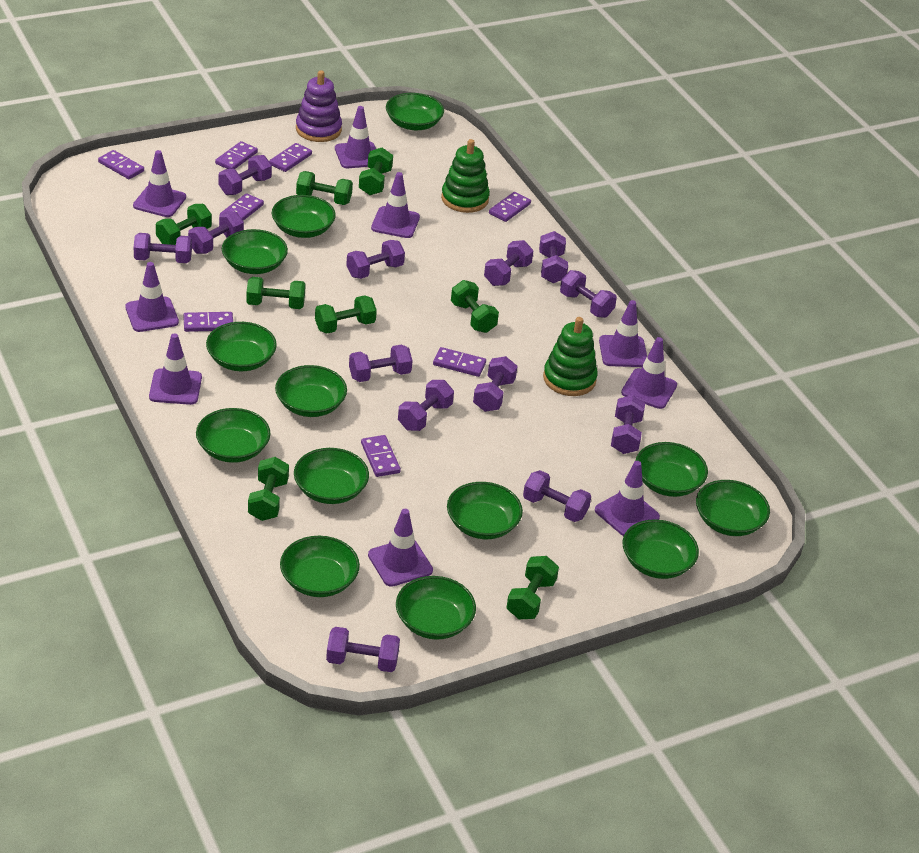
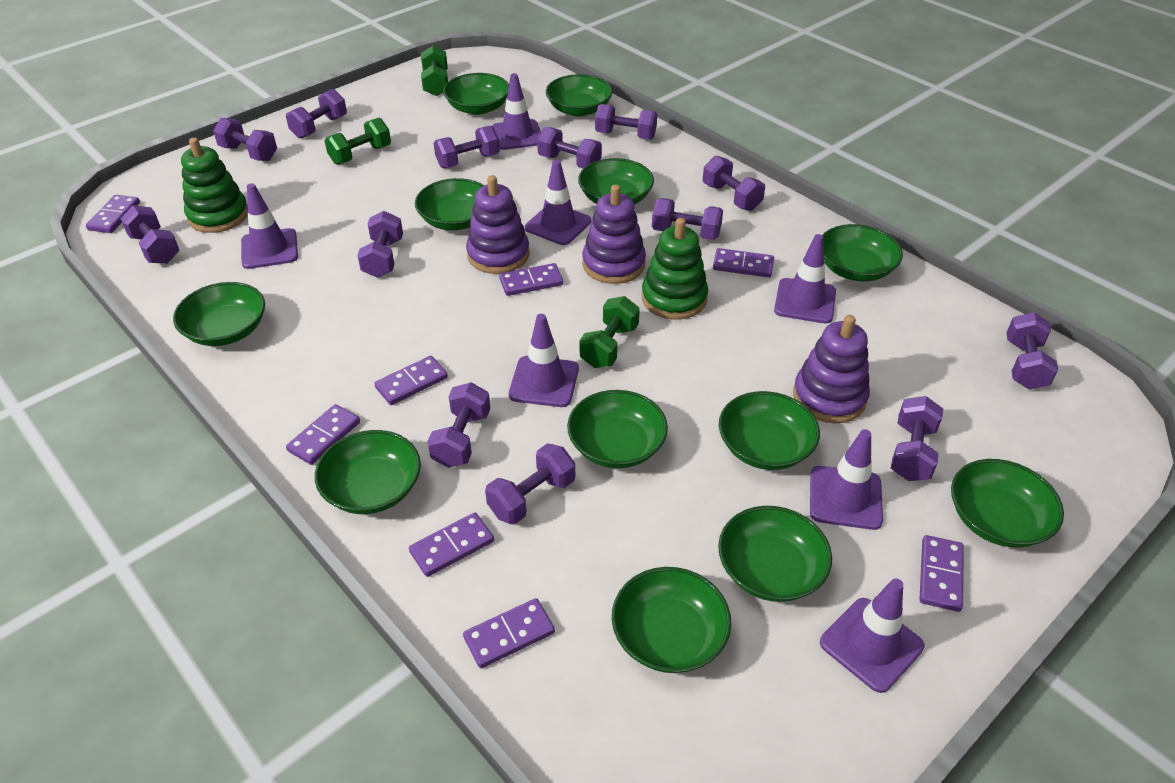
green bowl: 13 -> 12
green dumbbell: 8 -> 3
purple stacking toy: 1 -> 3
purple traffic cone: 9 -> 7

